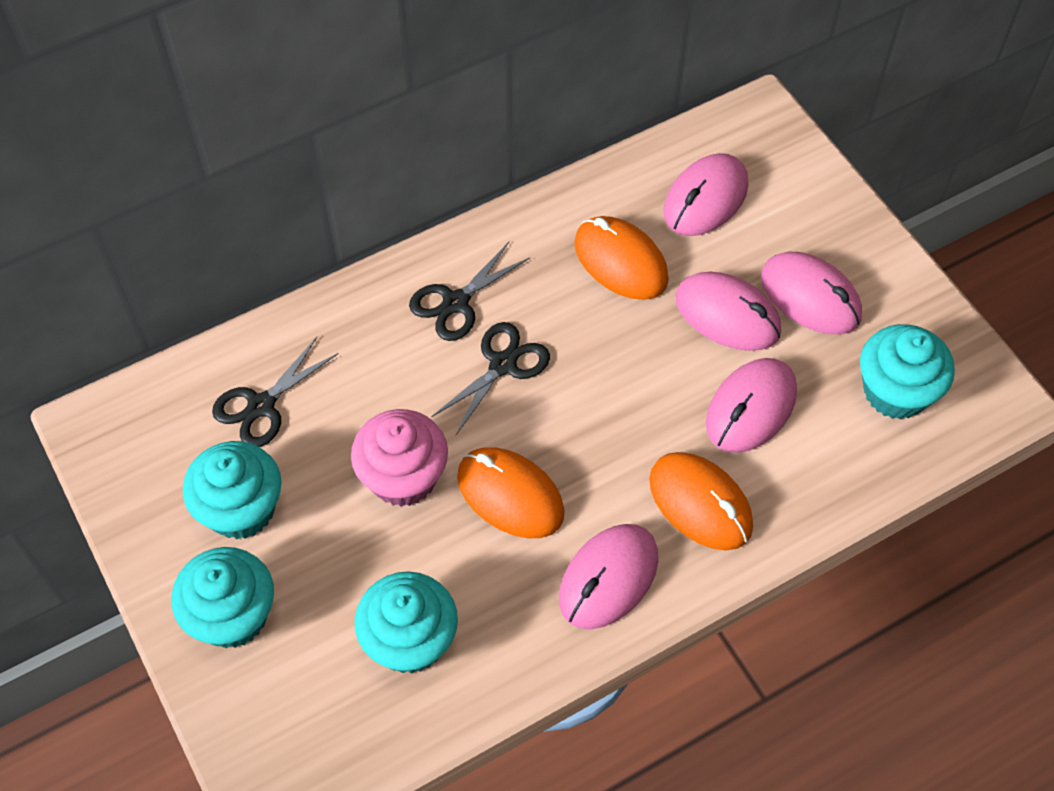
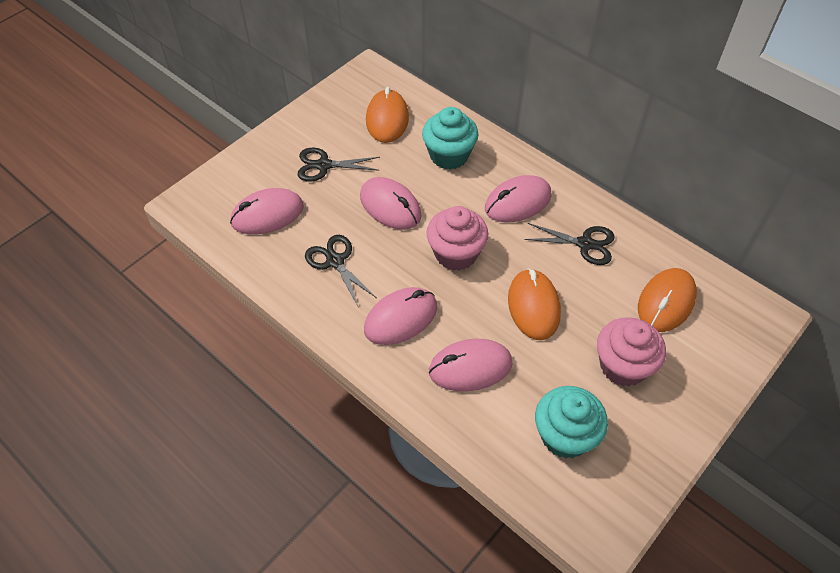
pink cupcake: 1 -> 2
turquoise cupcake: 4 -> 2

